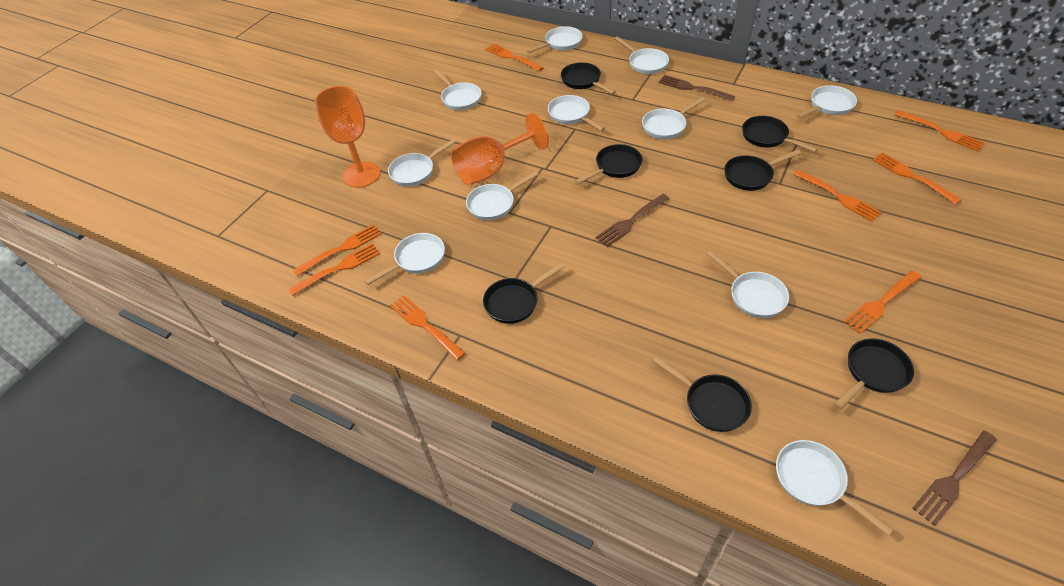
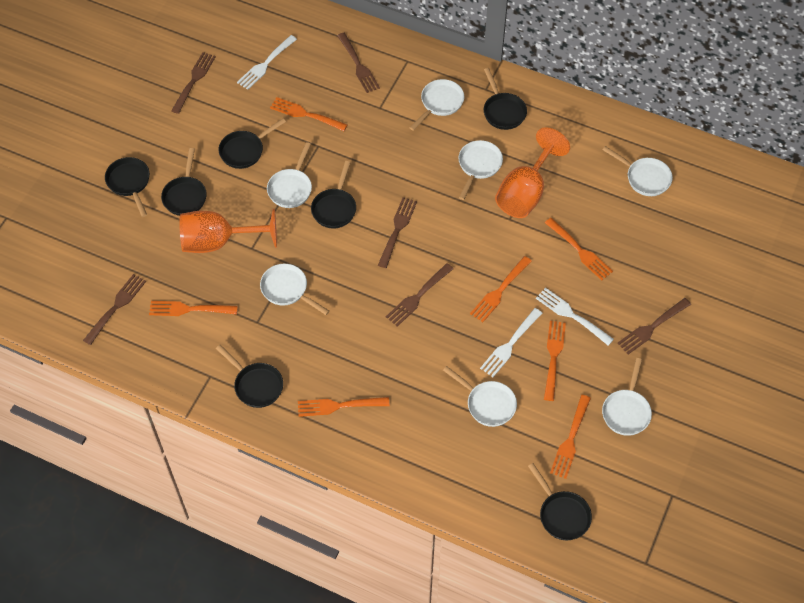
brown fork: 3 -> 6
orange fork: 8 -> 7
white fork: 0 -> 3
white pan: 11 -> 7

